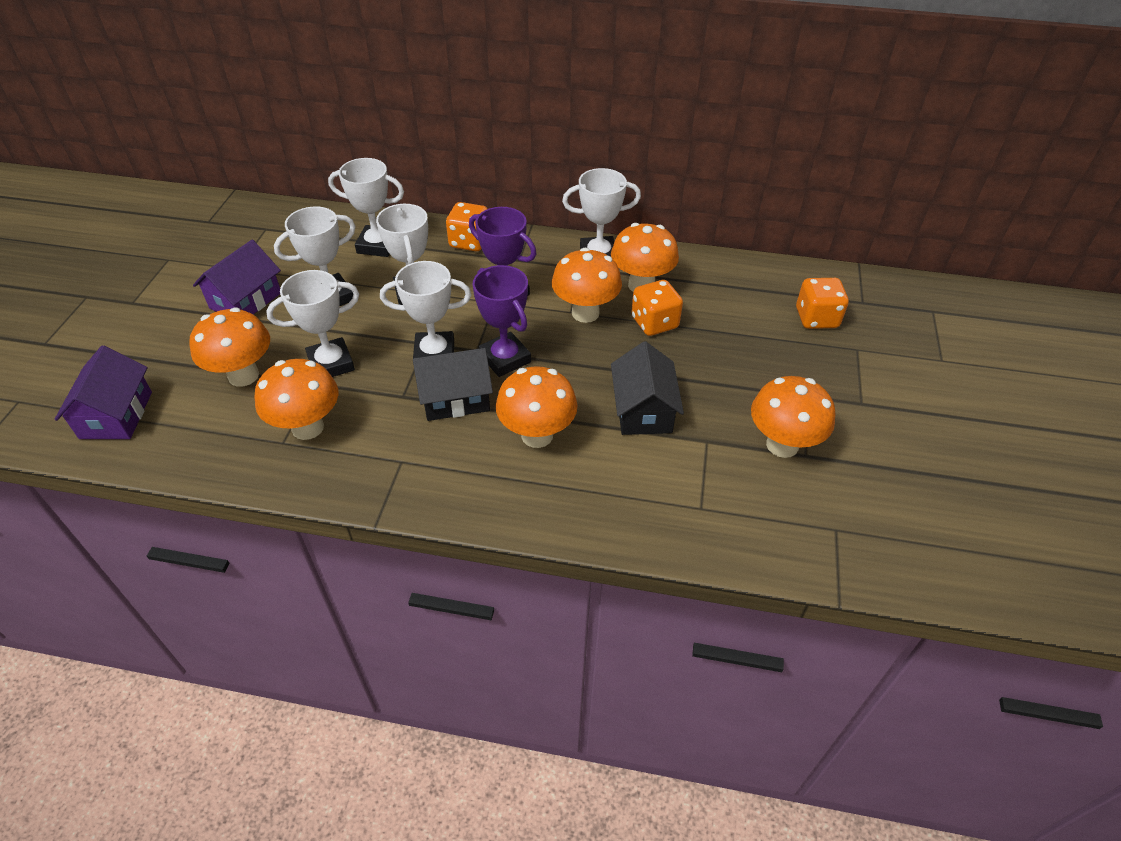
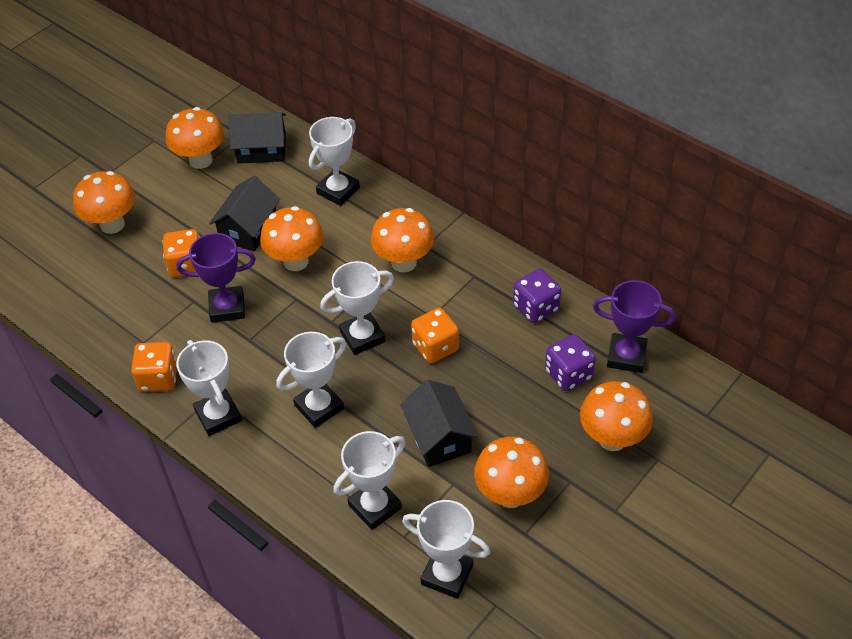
black house: 2 -> 3
purple dice: 0 -> 2
purple house: 2 -> 0

